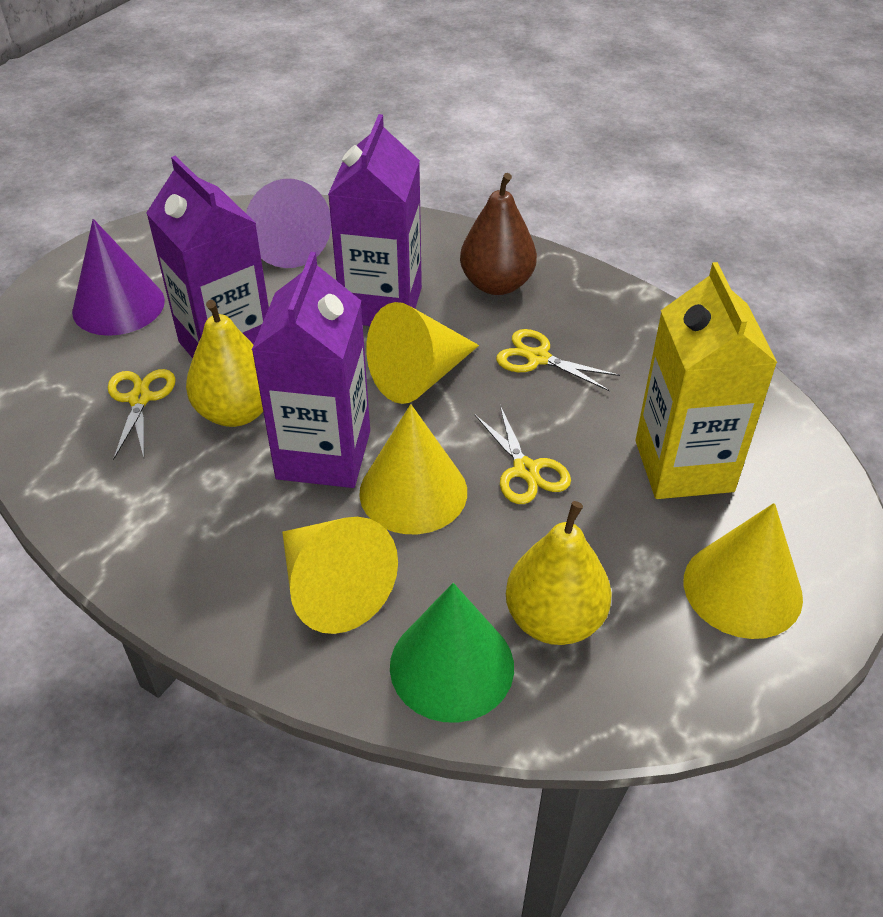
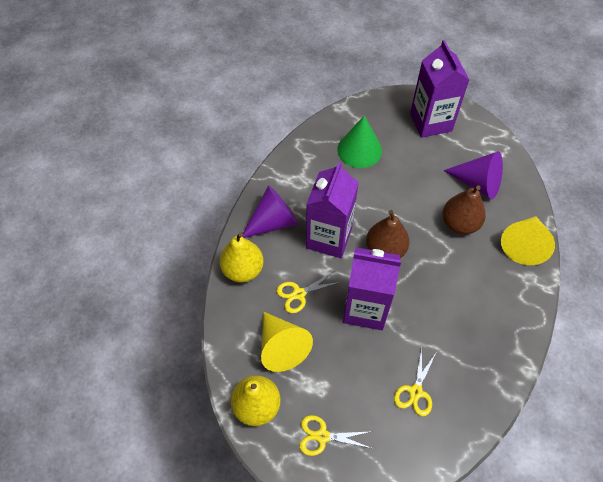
brown pear: 1 -> 2
yellow carton: 1 -> 0
yellow cone: 4 -> 2

